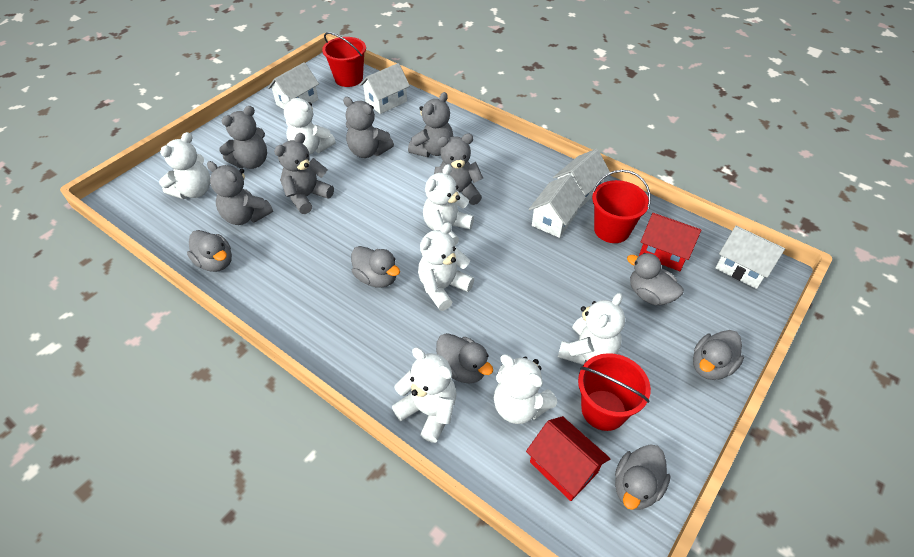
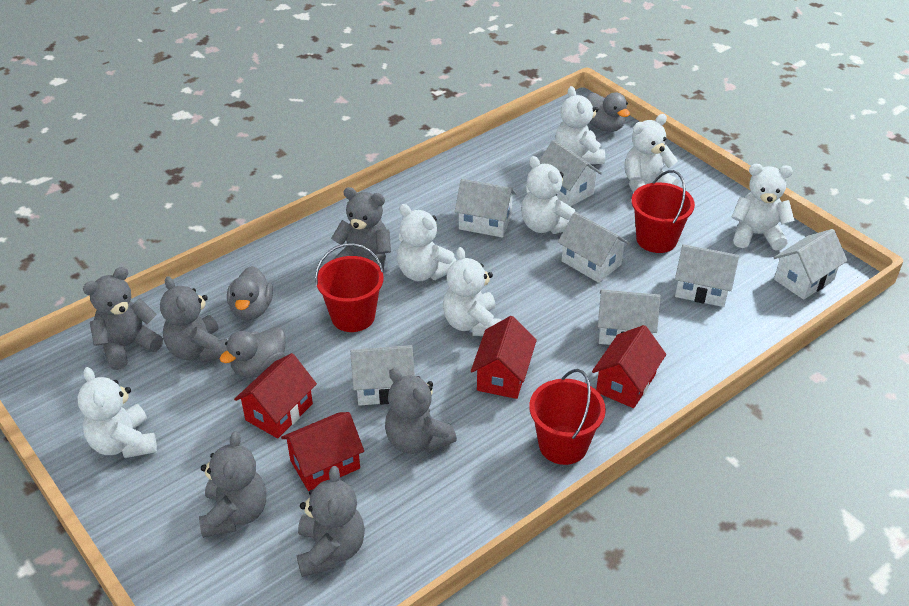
grey duck: 6 -> 3
red house: 2 -> 4
white house: 5 -> 7

